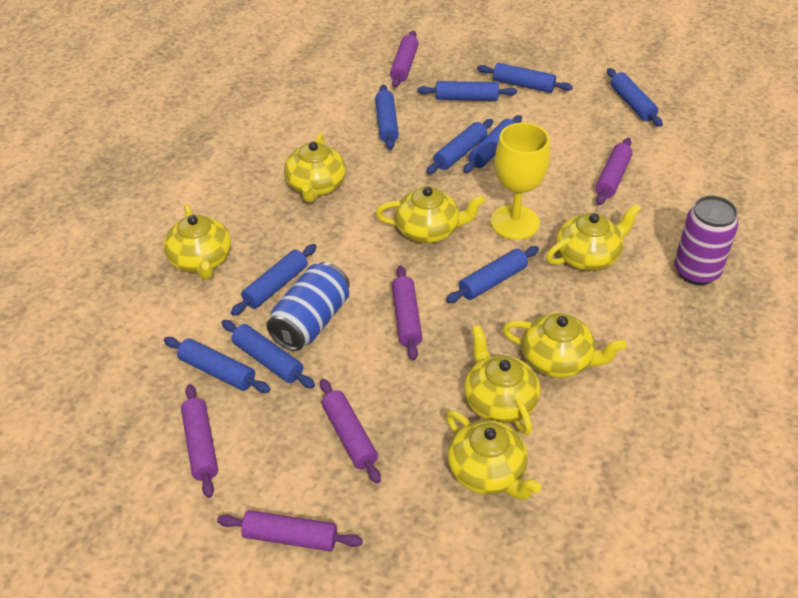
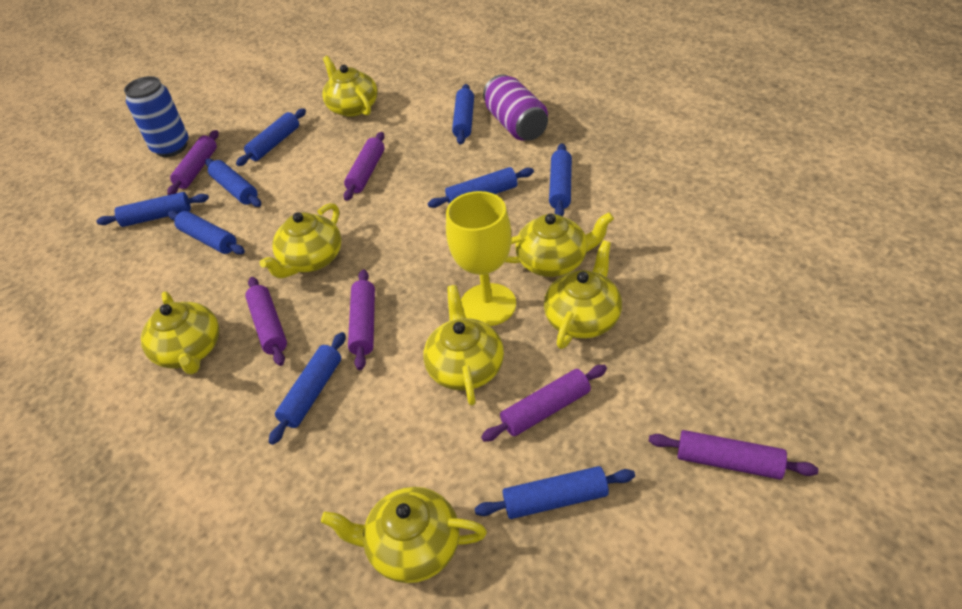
blue rolling pin: 10 -> 9

